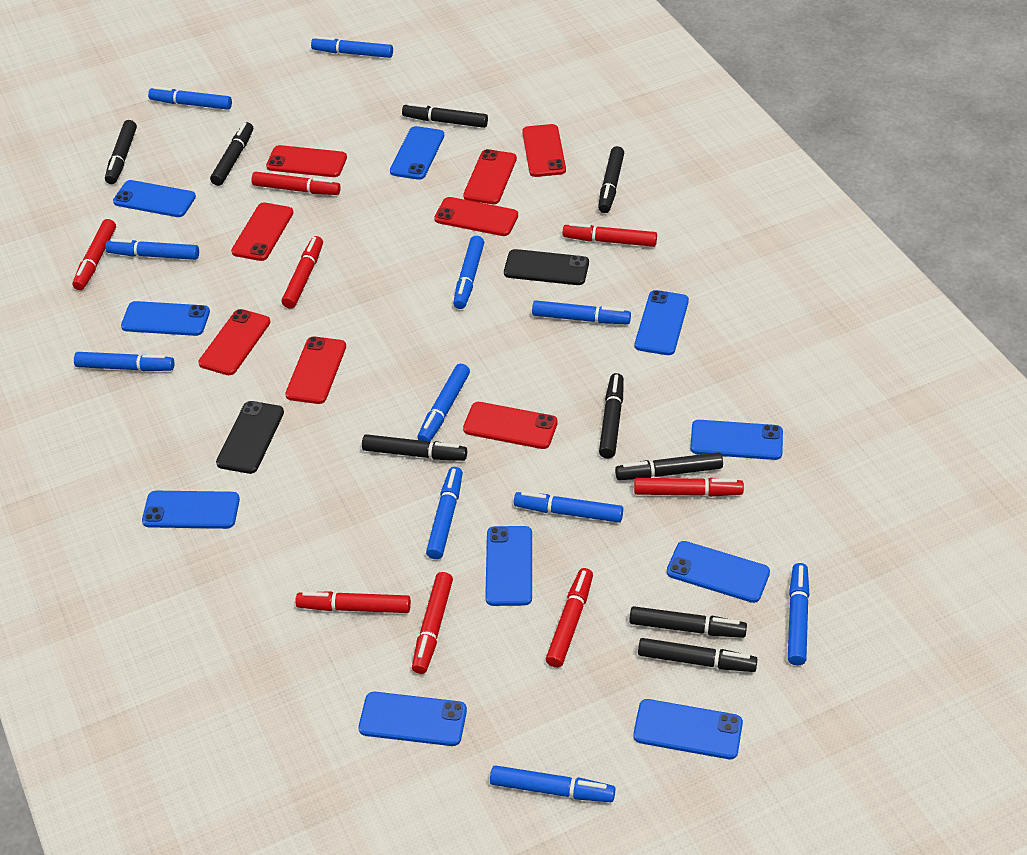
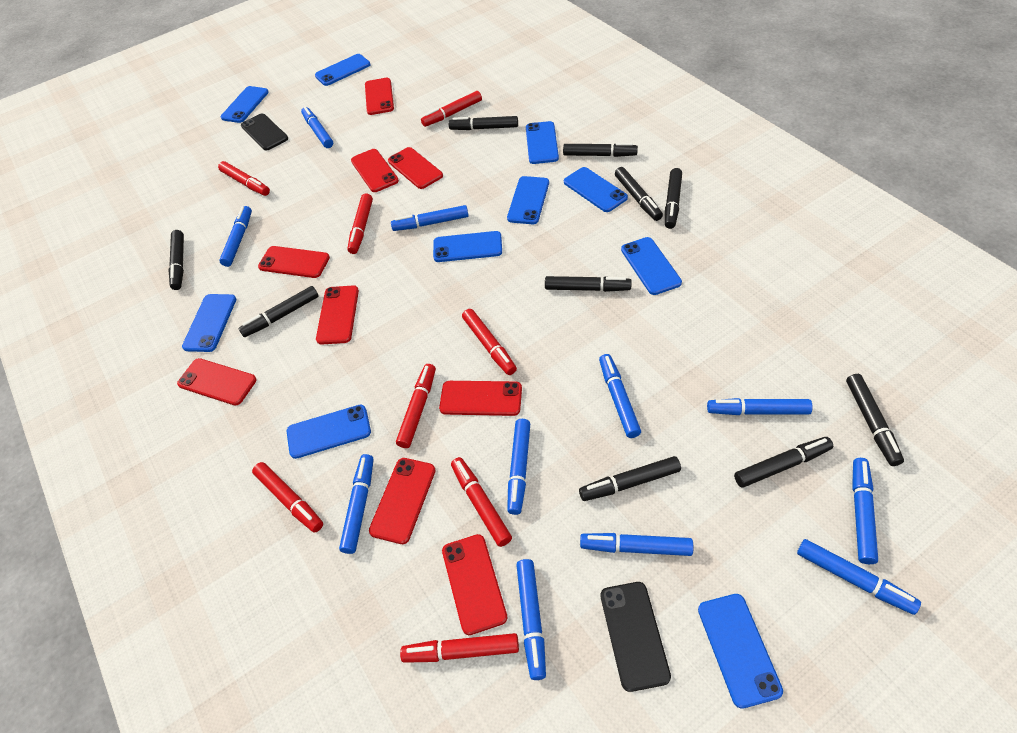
black marker: 9 -> 10
red phone: 8 -> 9

